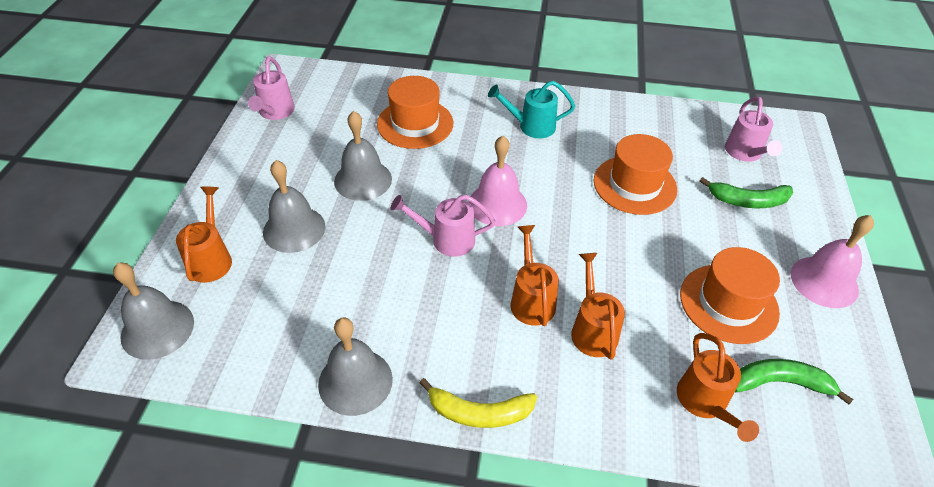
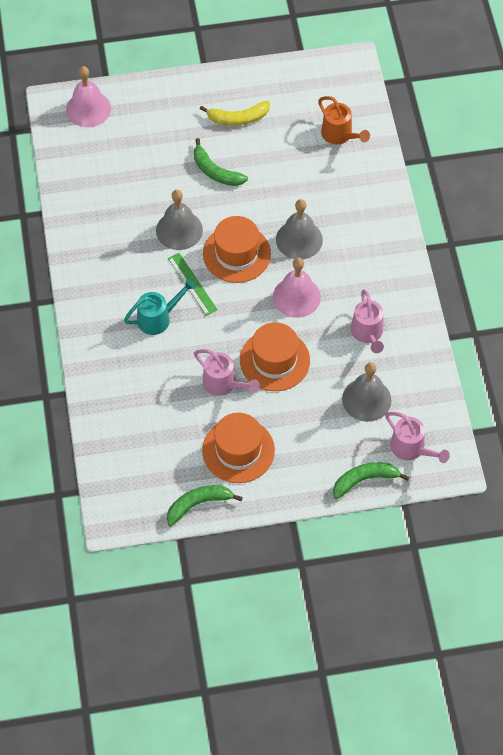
green banana: 2 -> 3
green ruler: 0 -> 1
grey bell: 4 -> 3
orange watering can: 4 -> 1

